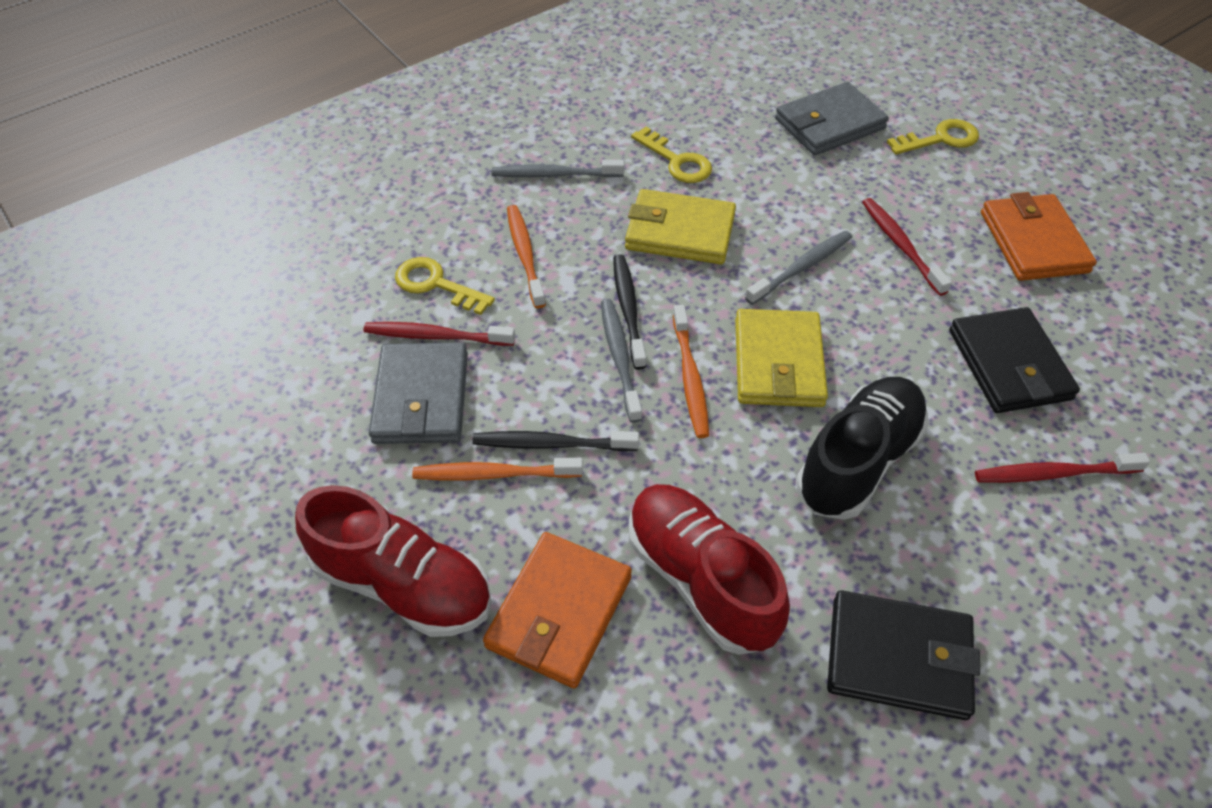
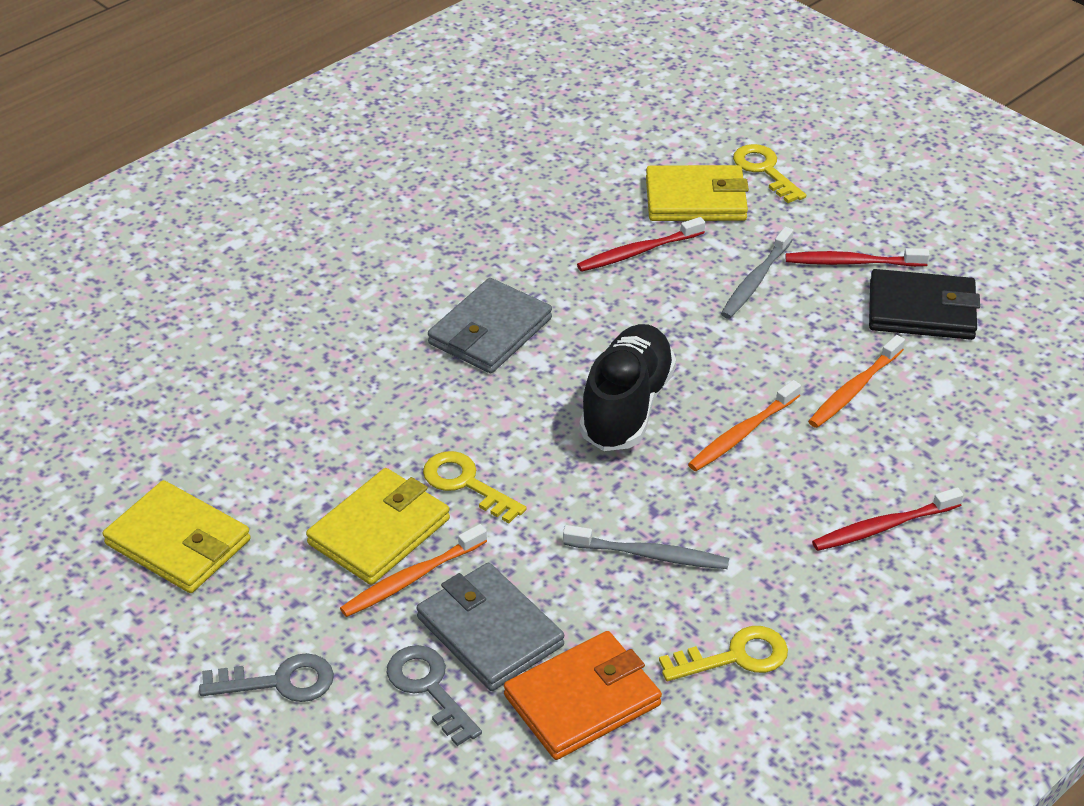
black toothbrush: 2 -> 0
black wallet: 2 -> 1
grey key: 0 -> 2
grey toothbrush: 3 -> 2
orange wallet: 2 -> 1
red shoe: 2 -> 0
yellow wallet: 2 -> 3

